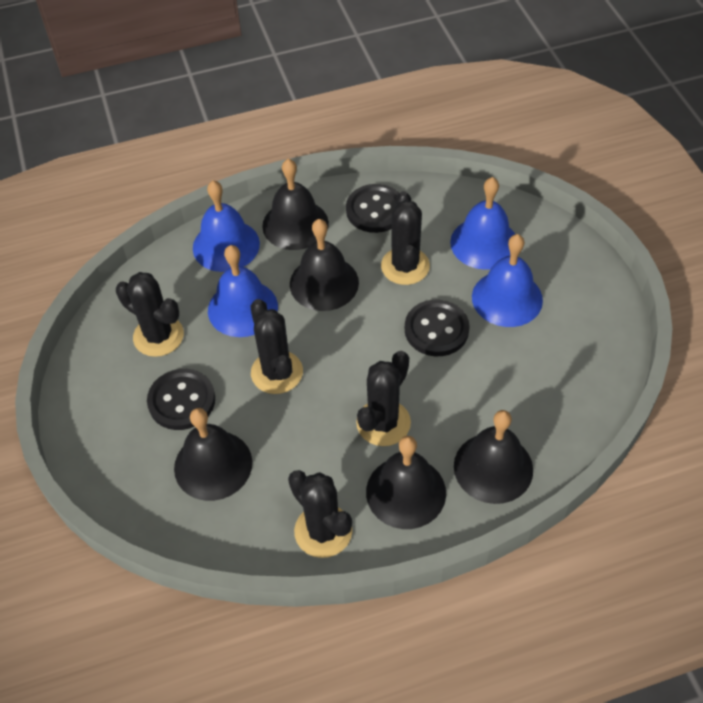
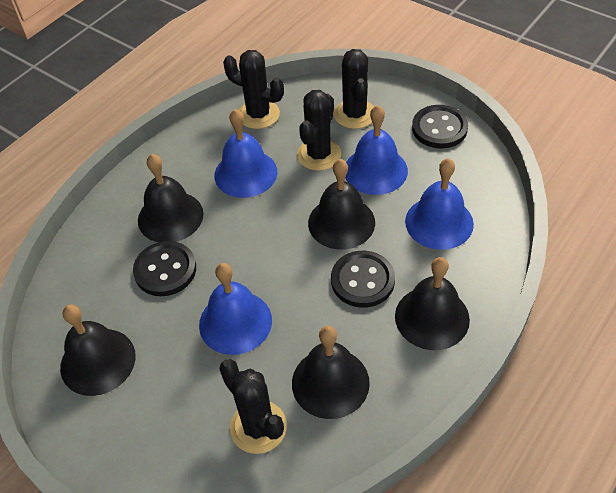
black cactus: 5 -> 4

